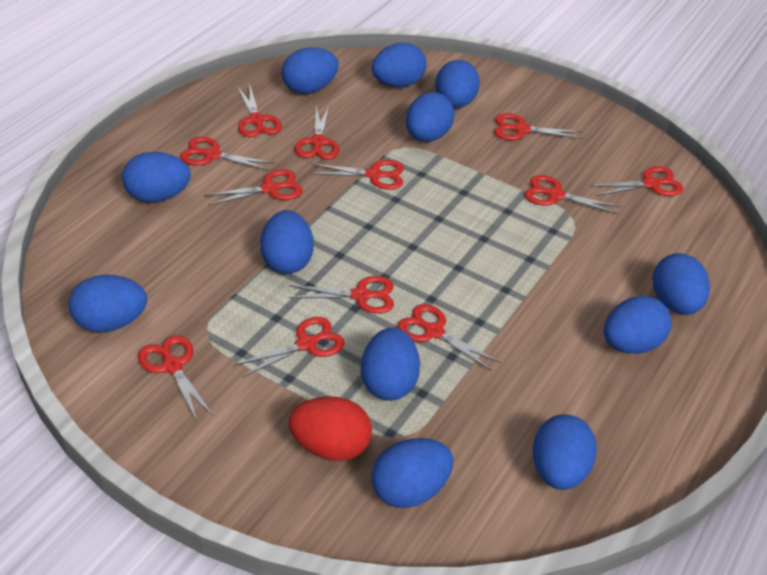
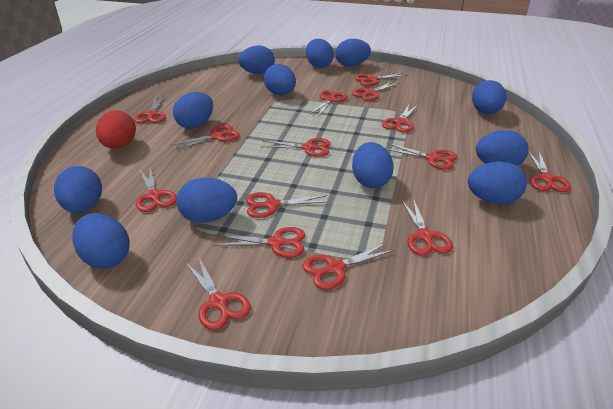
red scissors: 12 -> 15

